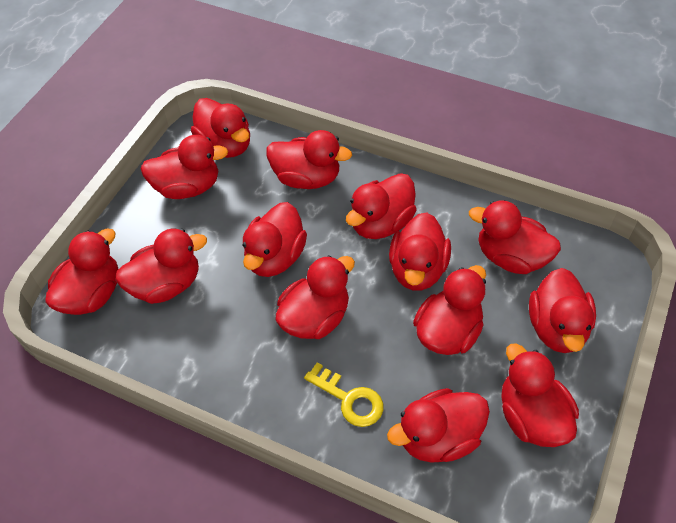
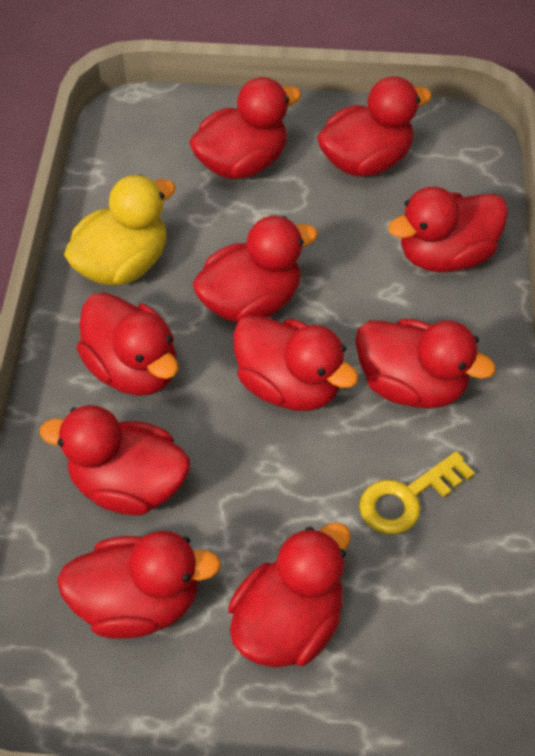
red duck: 14 -> 10
yellow duck: 0 -> 1

